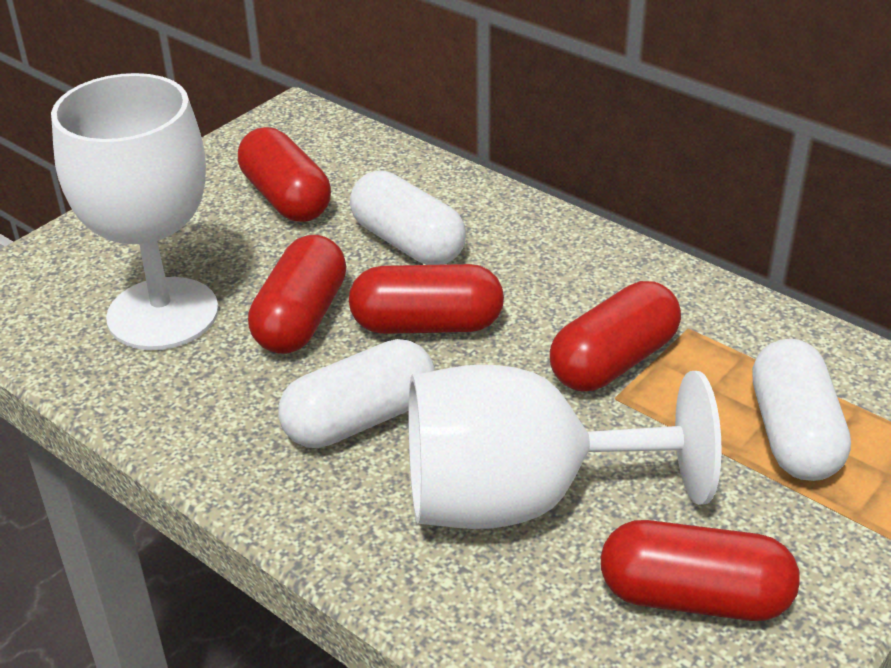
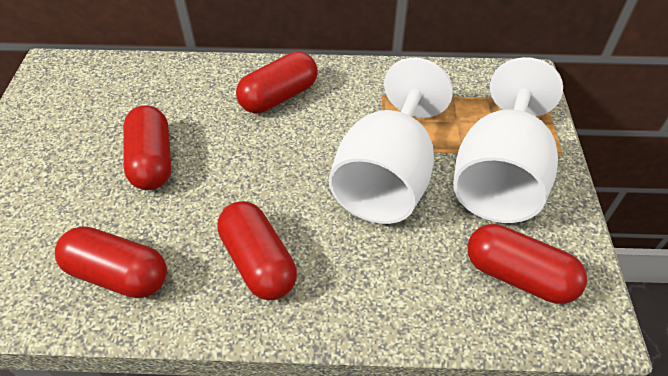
white capsule: 3 -> 0

